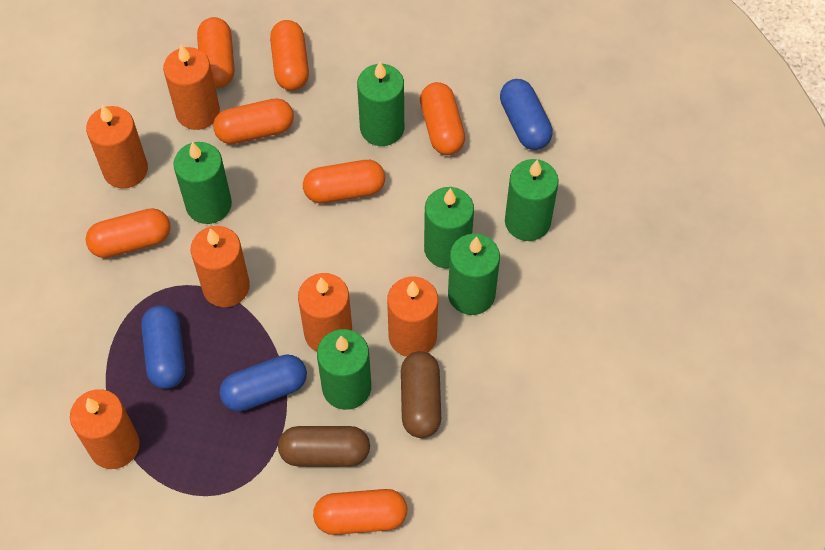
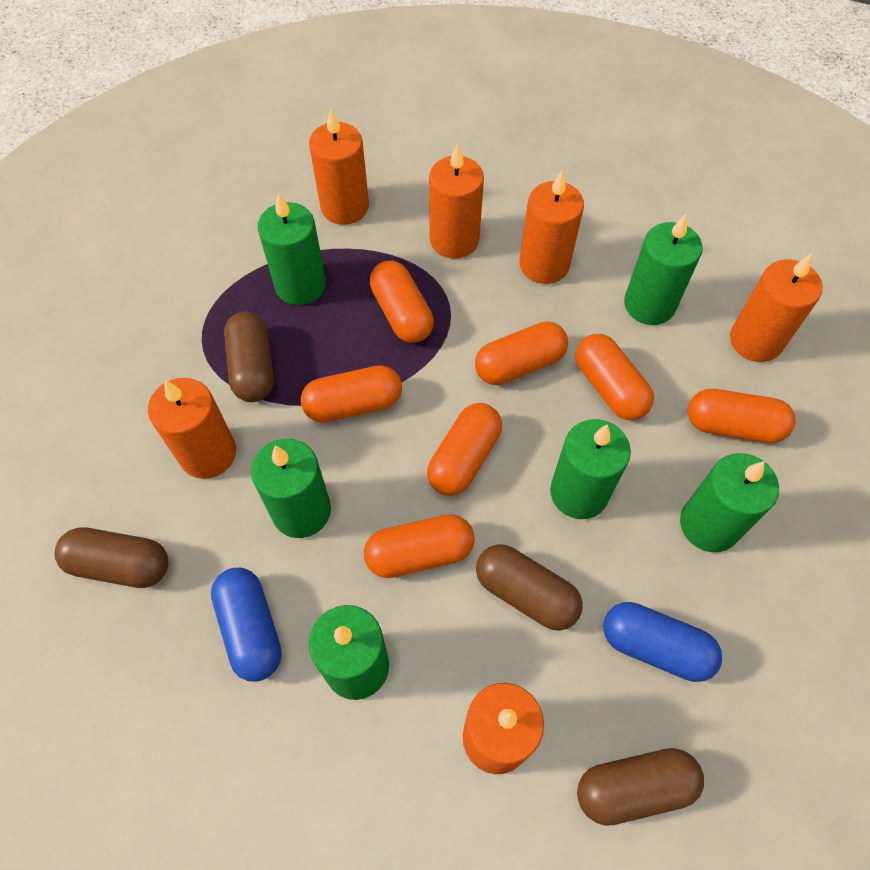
blue capsule: 3 -> 2
brown capsule: 2 -> 4

